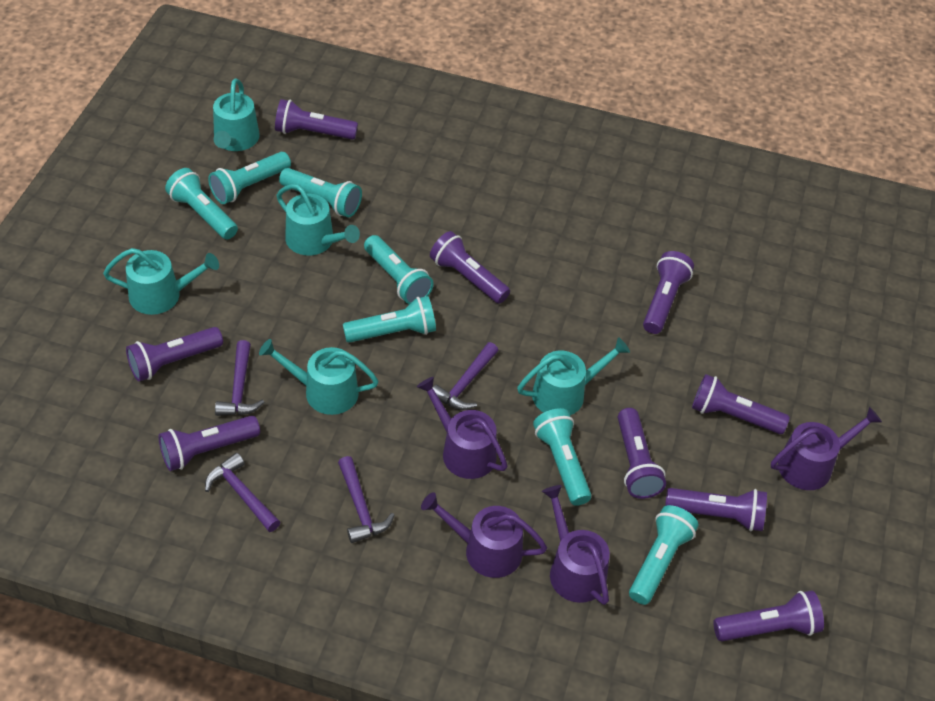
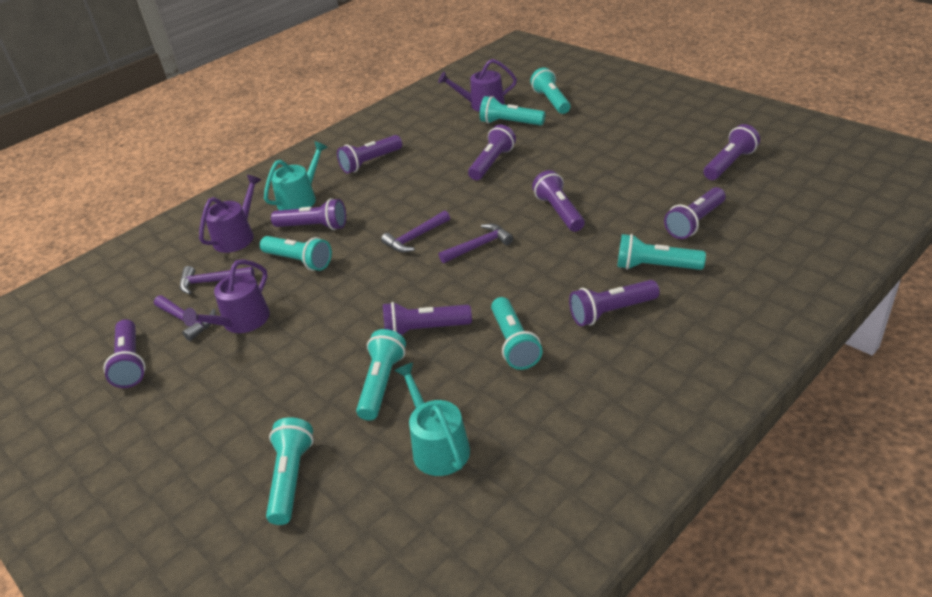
purple watering can: 4 -> 3
turquoise watering can: 5 -> 2

